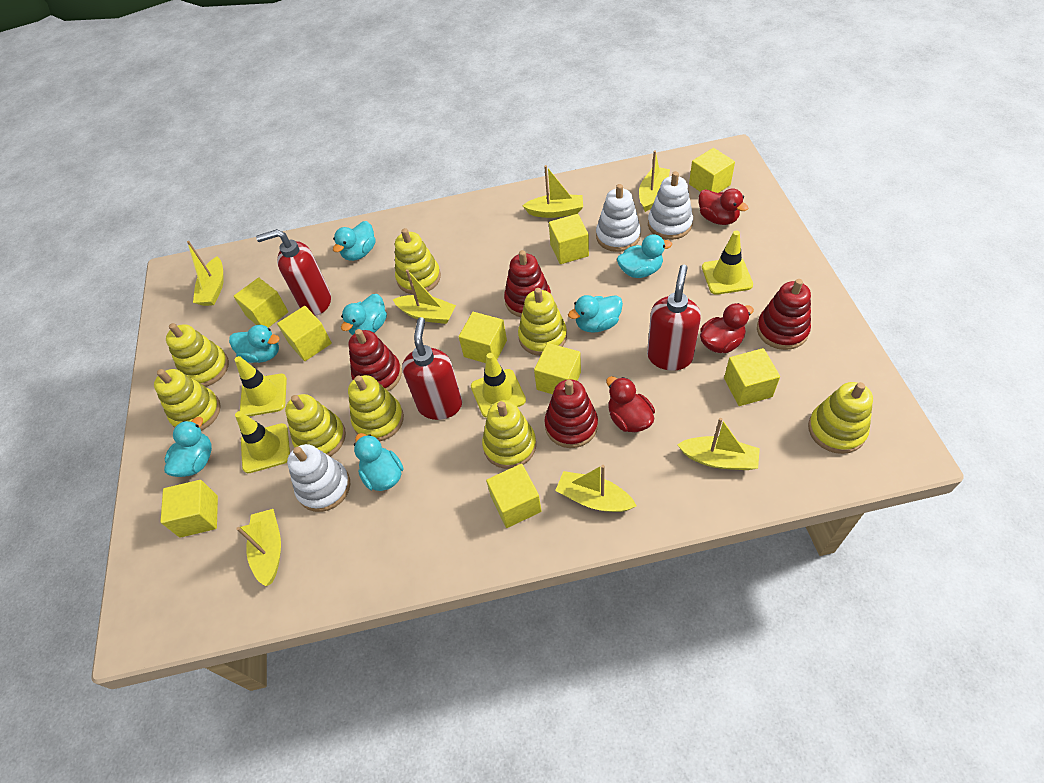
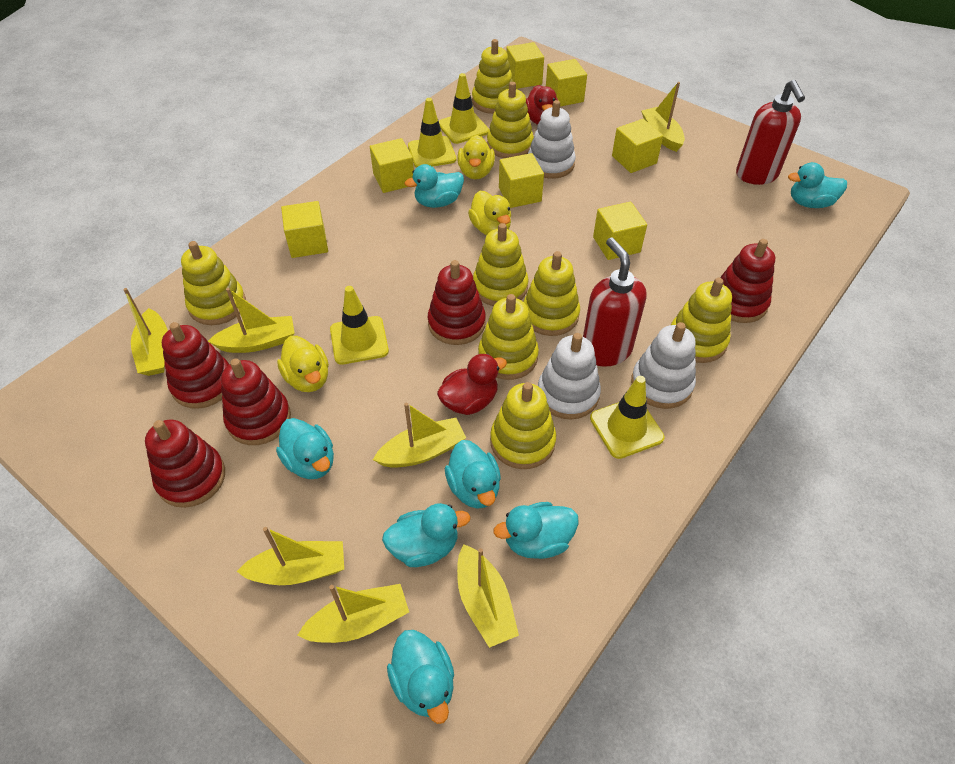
red duck: 3 -> 2
red soap dispenser: 3 -> 2
red stacking toy: 4 -> 5
yellow cube: 9 -> 7
yellow duck: 0 -> 3

